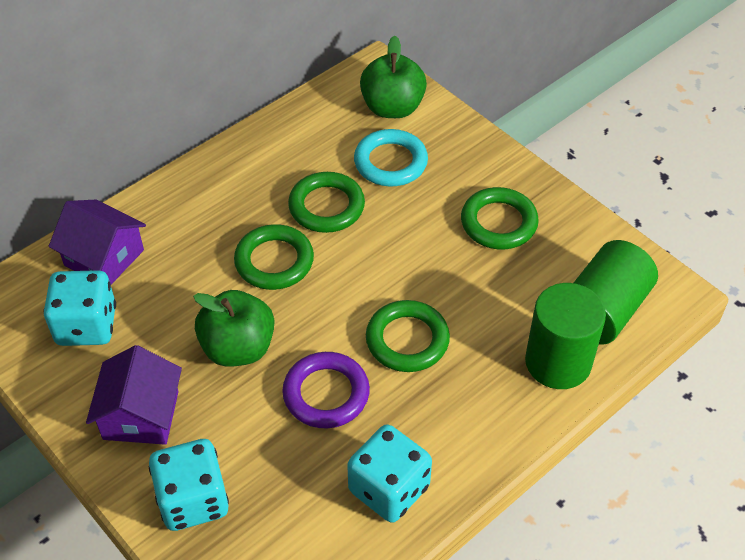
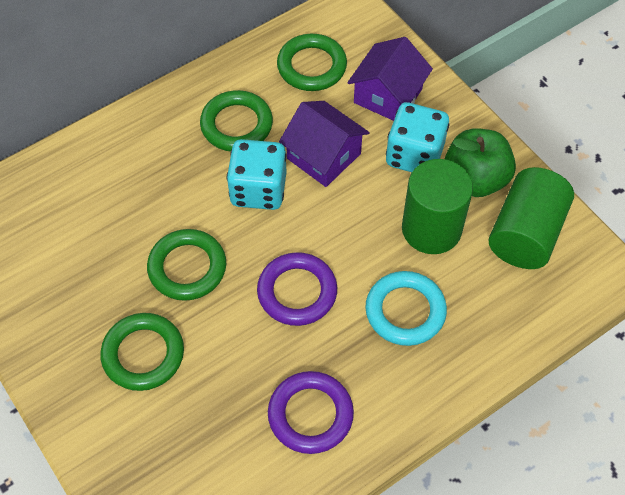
green apple: 2 -> 1
purple ring: 1 -> 2
turquoise dice: 3 -> 2

